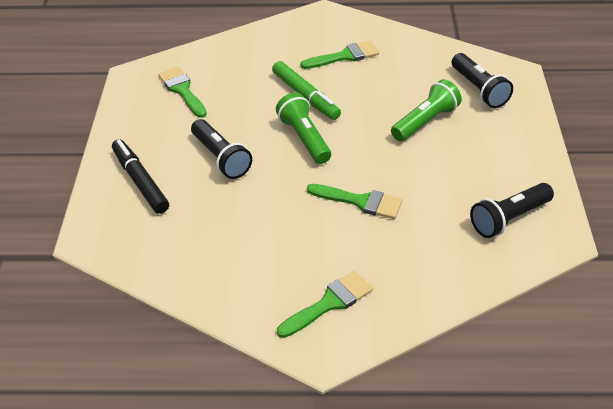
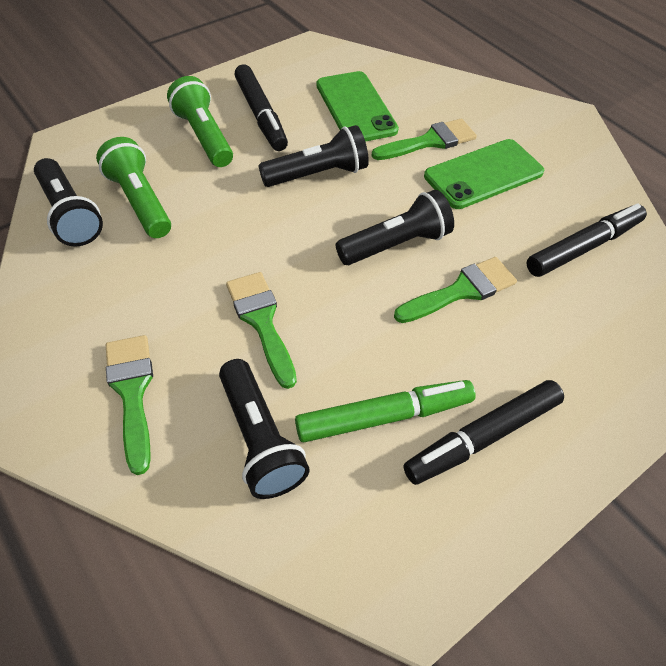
black flashlight: 3 -> 4
black marker: 1 -> 3
green phone: 0 -> 2

